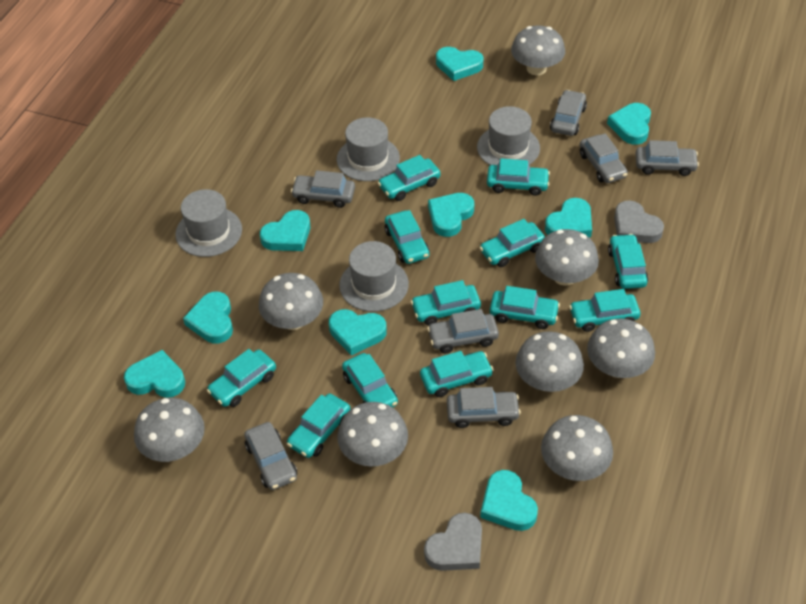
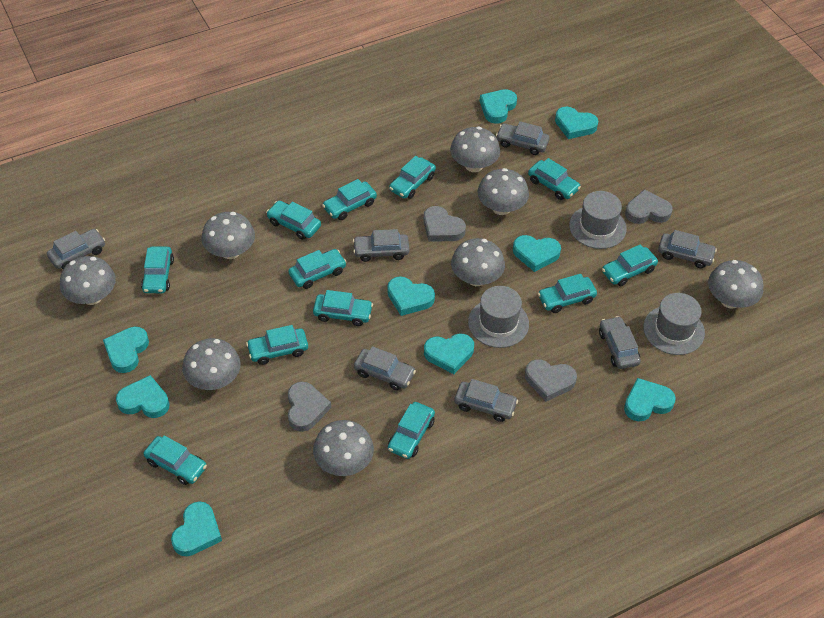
grey hat: 4 -> 3
grey heart: 2 -> 4

